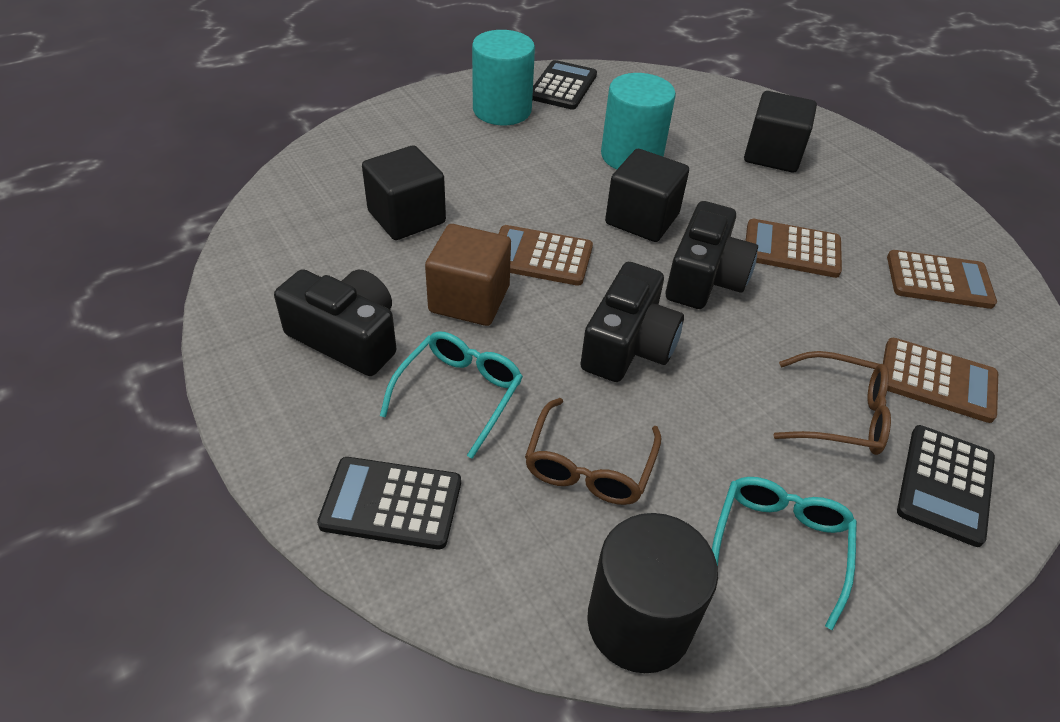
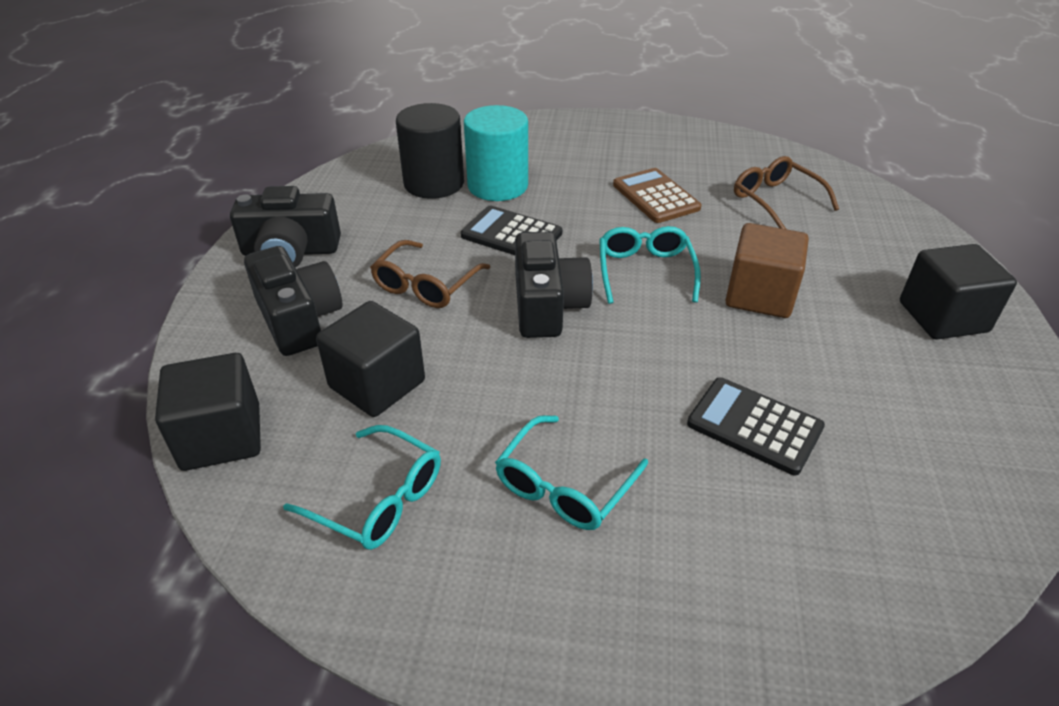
black calculator: 3 -> 2
brown calculator: 4 -> 1
turquoise cylinder: 2 -> 1
turquoise glasses: 2 -> 3

